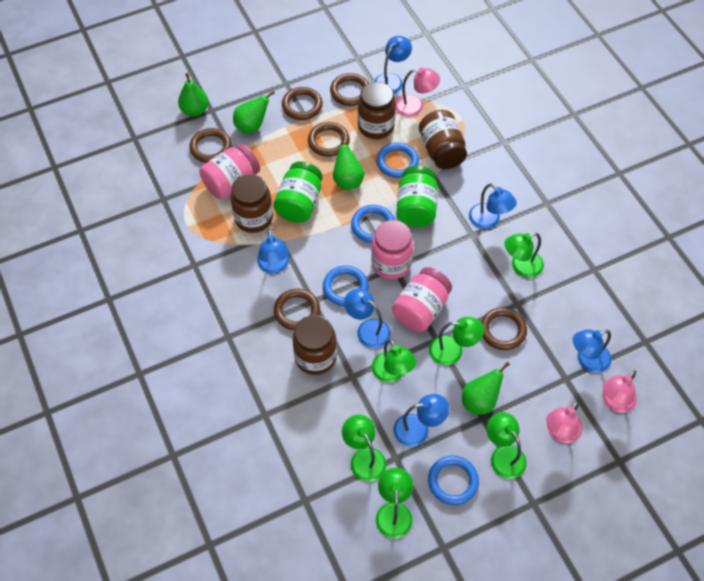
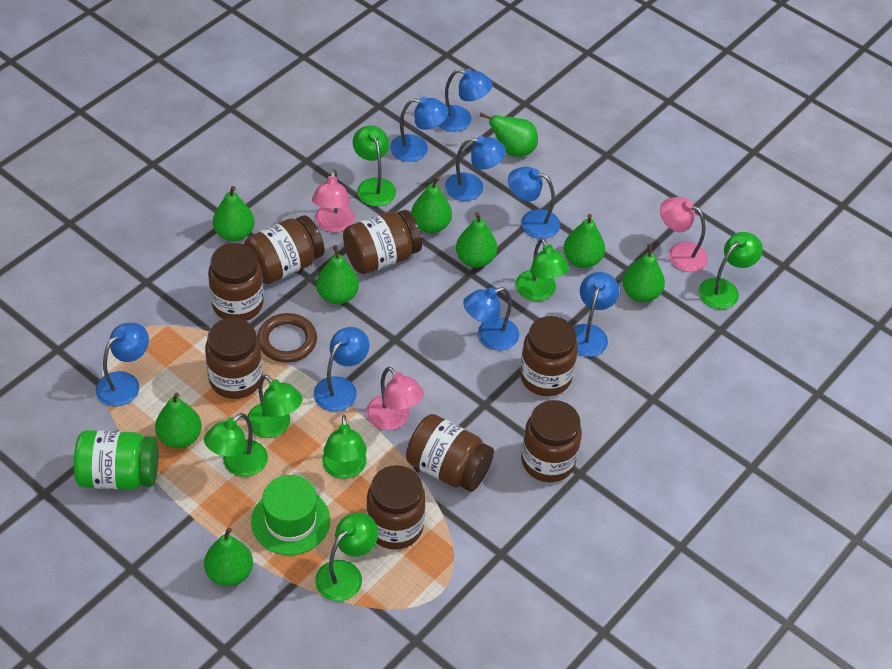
blue lamp: 6 -> 8
blue ring: 4 -> 0
brown jar: 4 -> 8
brown ring: 6 -> 1
green hat: 0 -> 1
green jar: 2 -> 1
green lamp: 6 -> 7
green pear: 4 -> 9
pink jar: 3 -> 0

